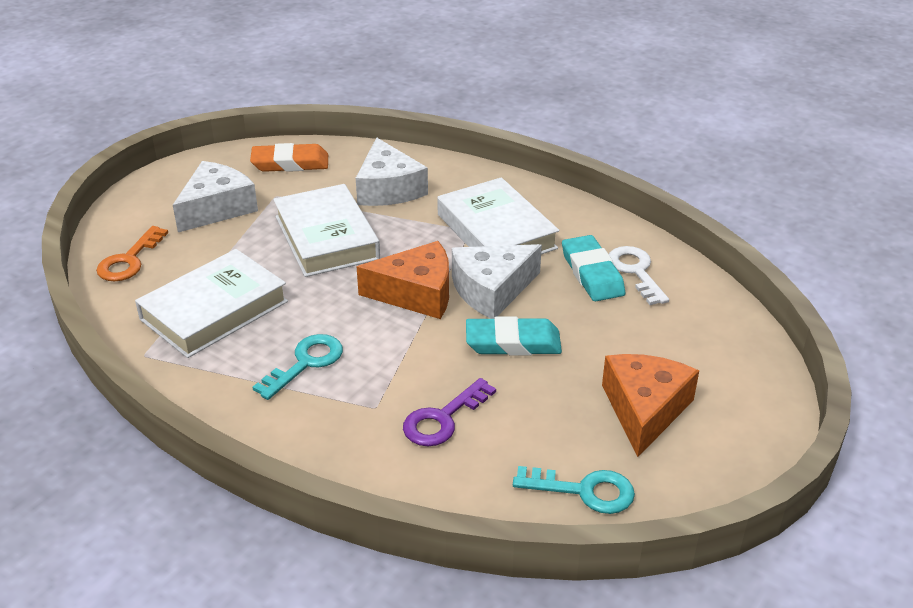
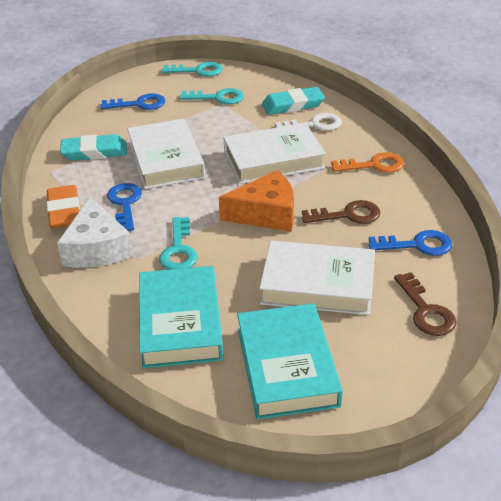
blue key: 0 -> 3
brown key: 0 -> 2
orange cheese: 2 -> 1
purple key: 1 -> 0
turquoise book: 0 -> 2
turquoise key: 2 -> 3
white cheese: 3 -> 1

